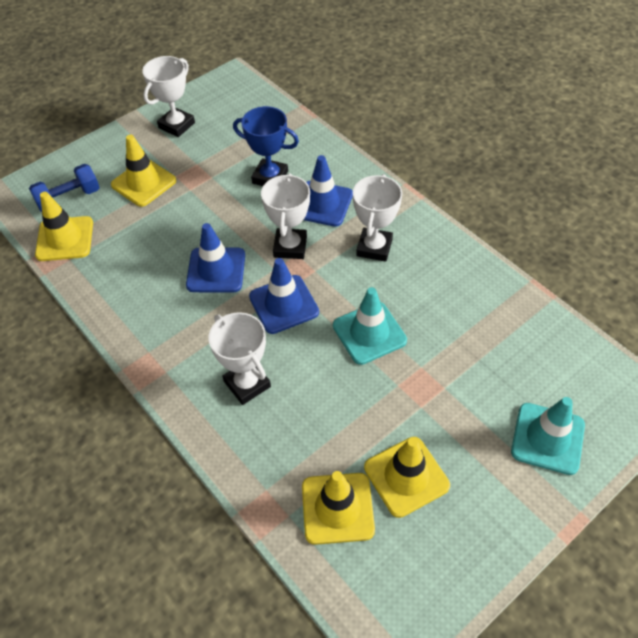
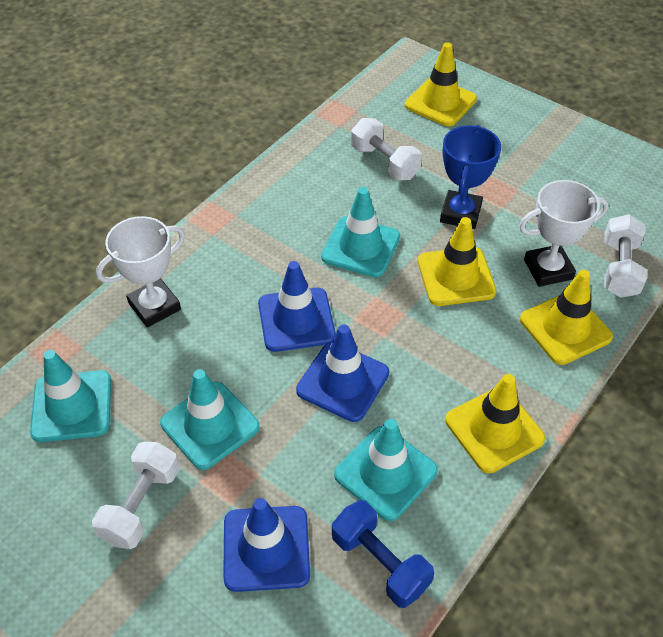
turquoise traffic cone: 2 -> 4
white dumbbell: 0 -> 3
white trophy: 4 -> 2

